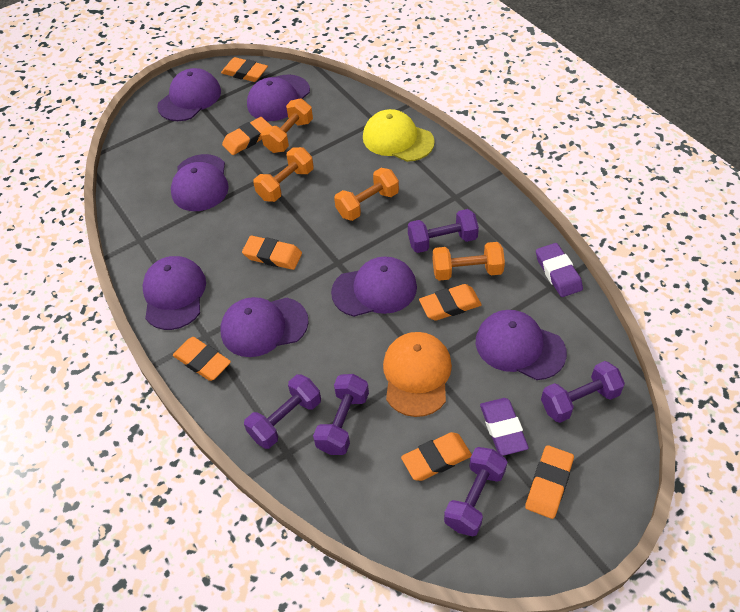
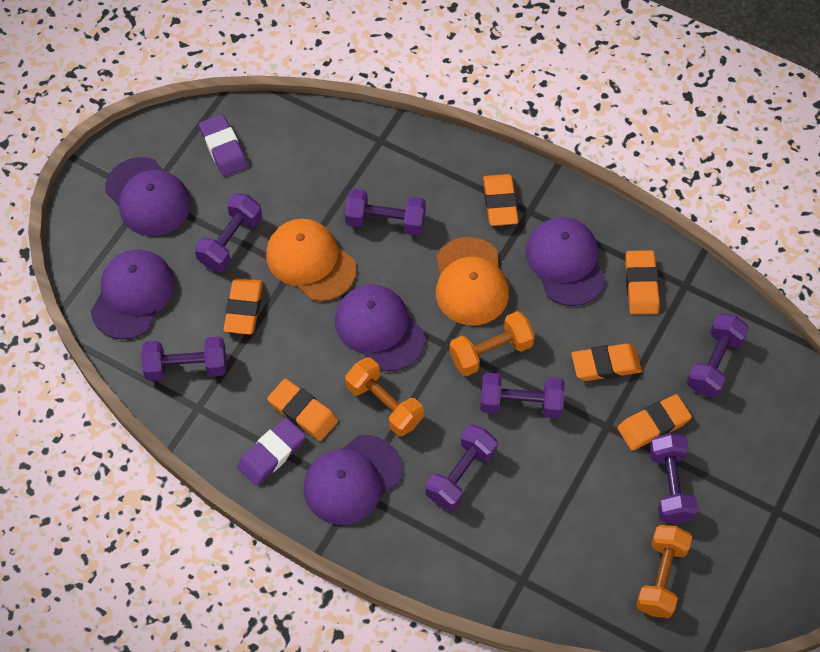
orange cap: 1 -> 2
orange dumbbell: 4 -> 3
orange eraser: 7 -> 6
purple cap: 7 -> 5
purple dumbbell: 5 -> 7
yellow cap: 1 -> 0

